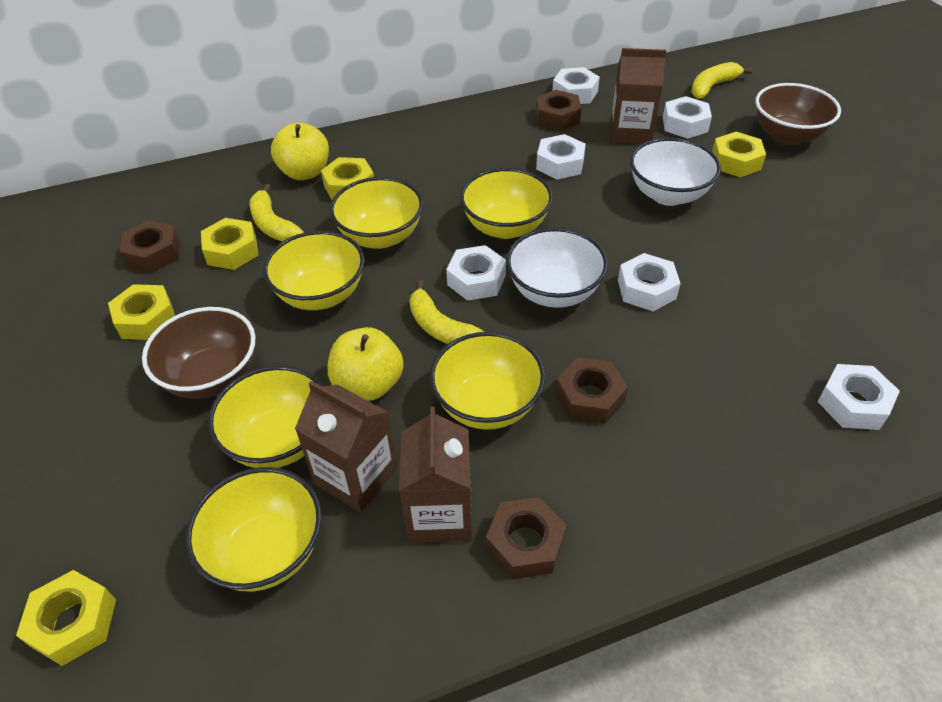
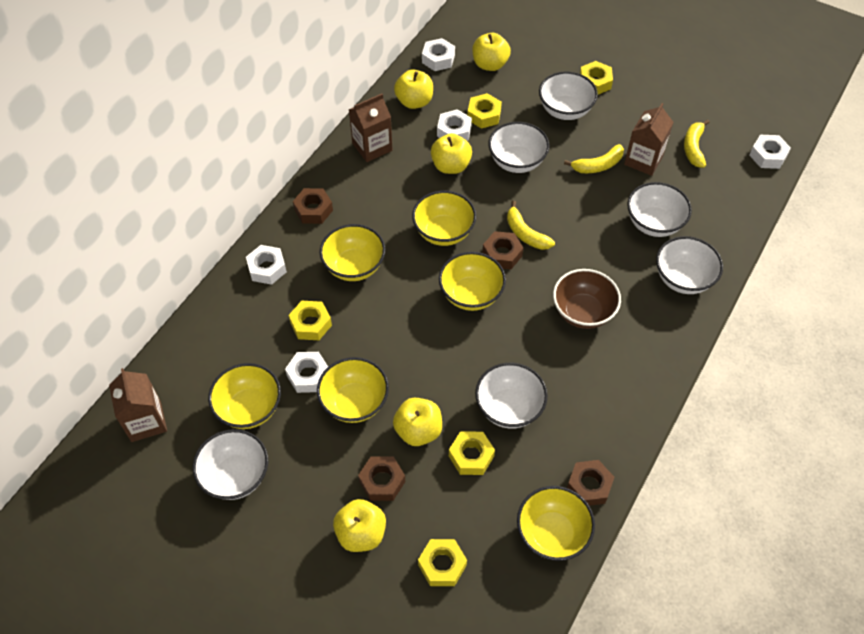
brown bowl: 2 -> 1
white bowl: 2 -> 6
white nut: 6 -> 5
yellow apple: 2 -> 5

